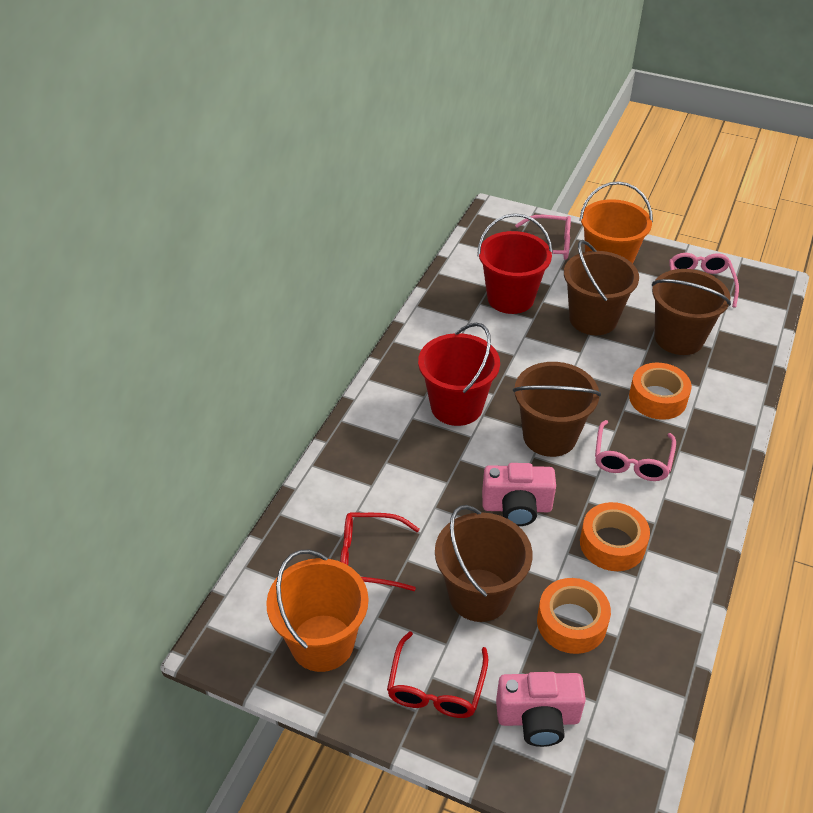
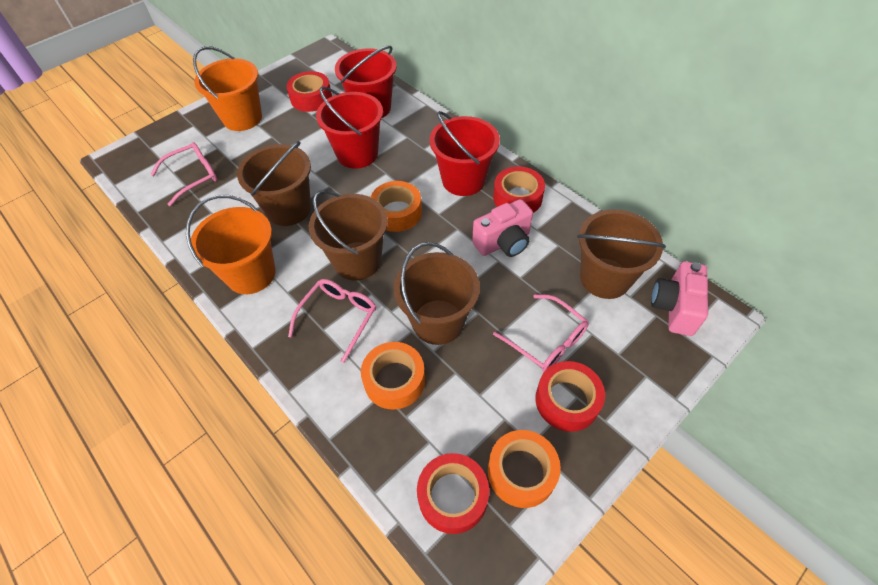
red bucket: 2 -> 3
red glasses: 2 -> 0
red tape: 0 -> 4

